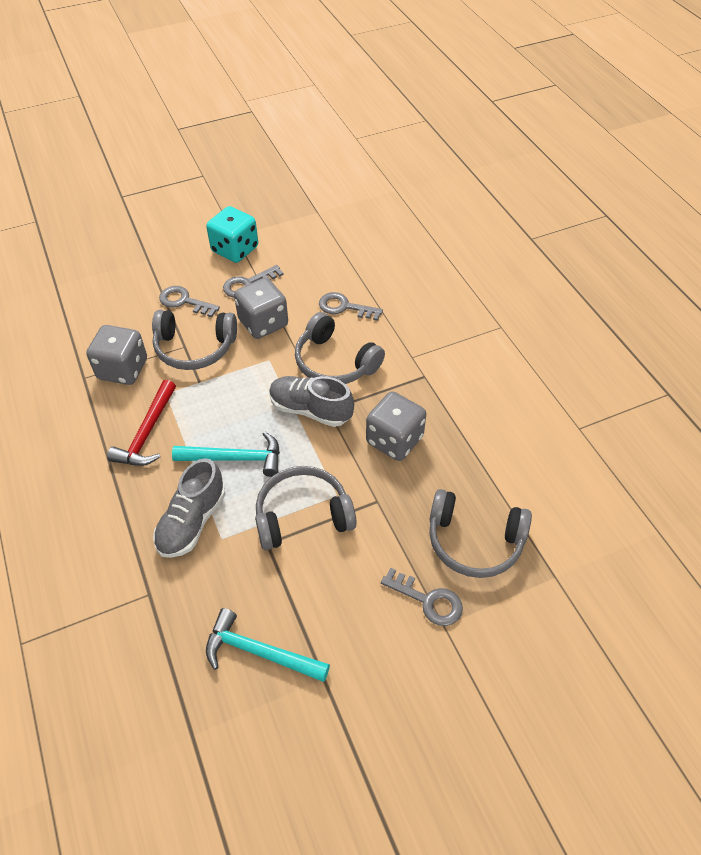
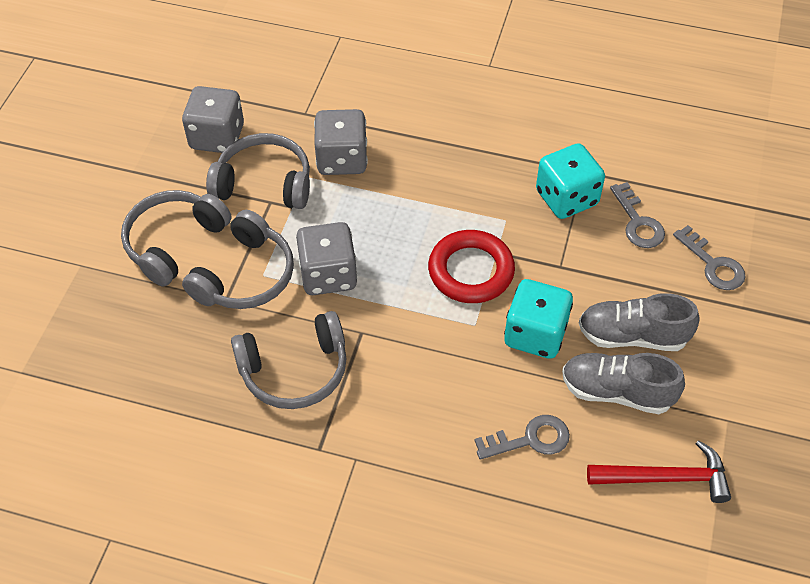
grey key: 4 -> 3
red ring: 0 -> 1
turquoise dice: 1 -> 2
turquoise hammer: 2 -> 0

